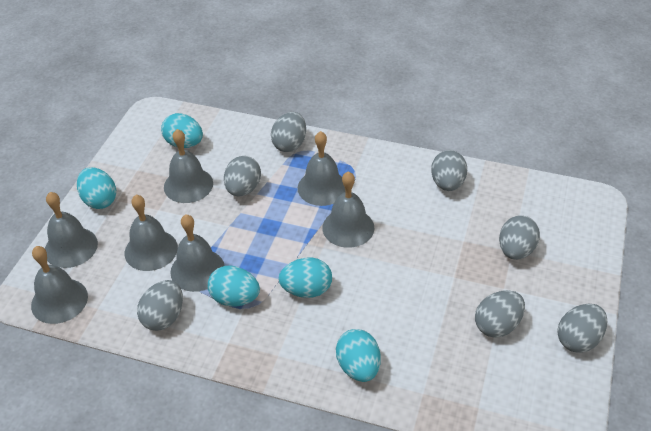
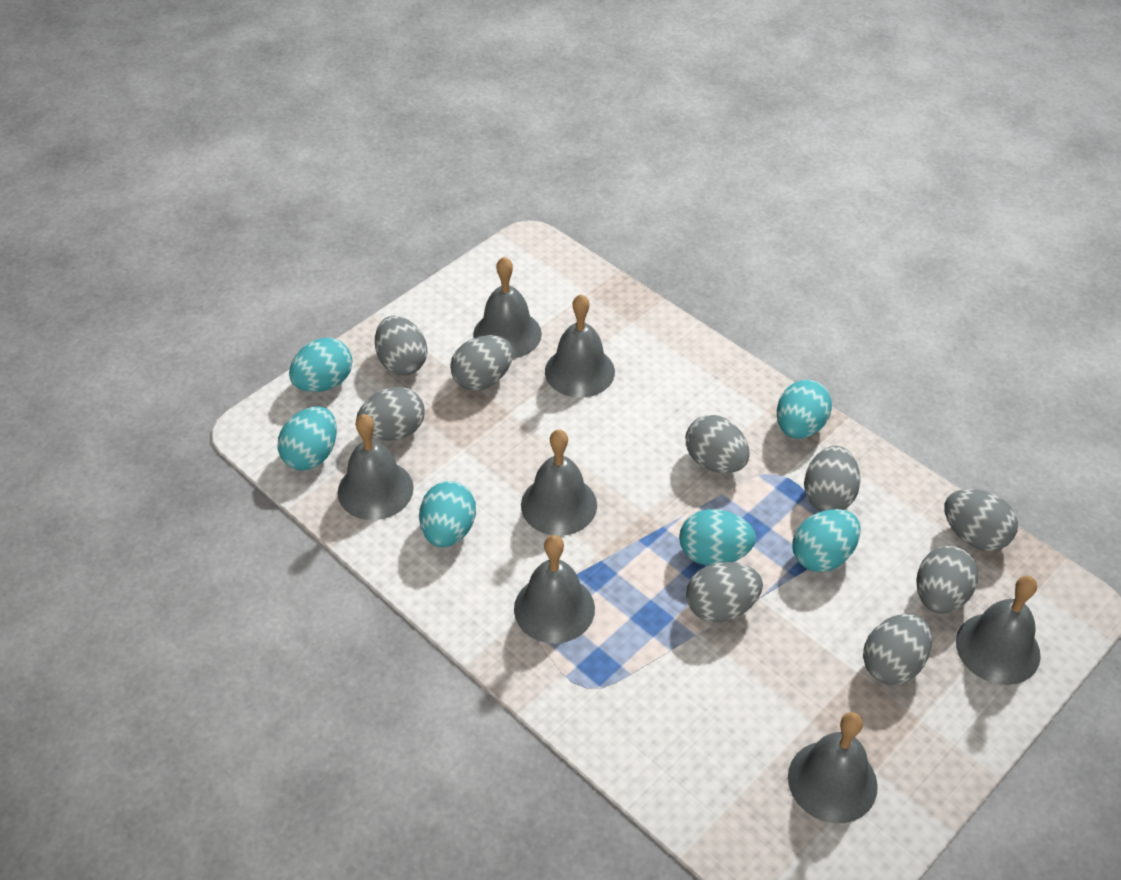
grey egg: 7 -> 9
turquoise egg: 5 -> 6

